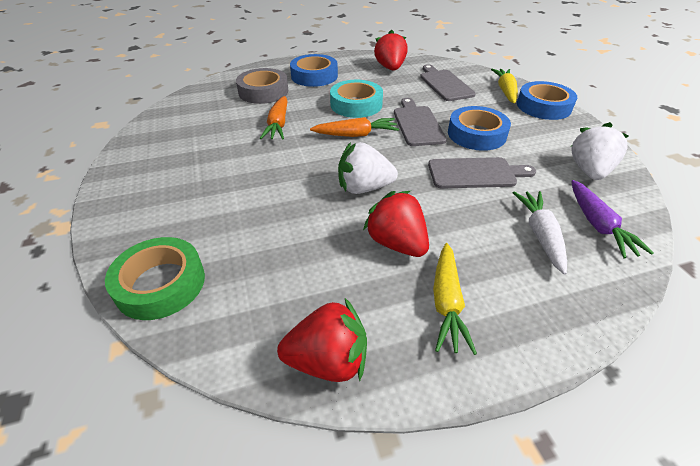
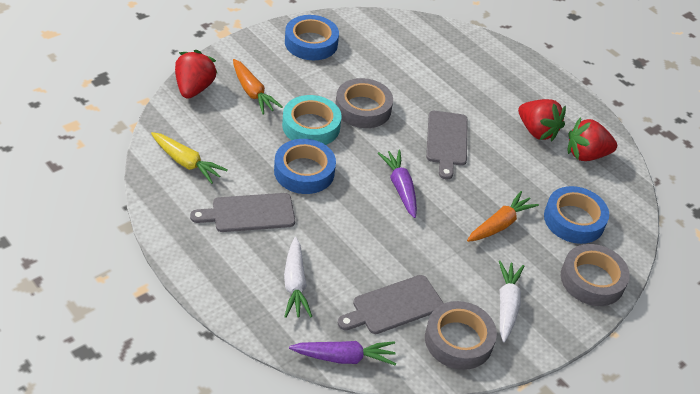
green tape: 1 -> 0
grey tape: 1 -> 3
purple carrot: 1 -> 2
white carrot: 1 -> 2
white strawberry: 2 -> 0
yellow carrot: 2 -> 1

